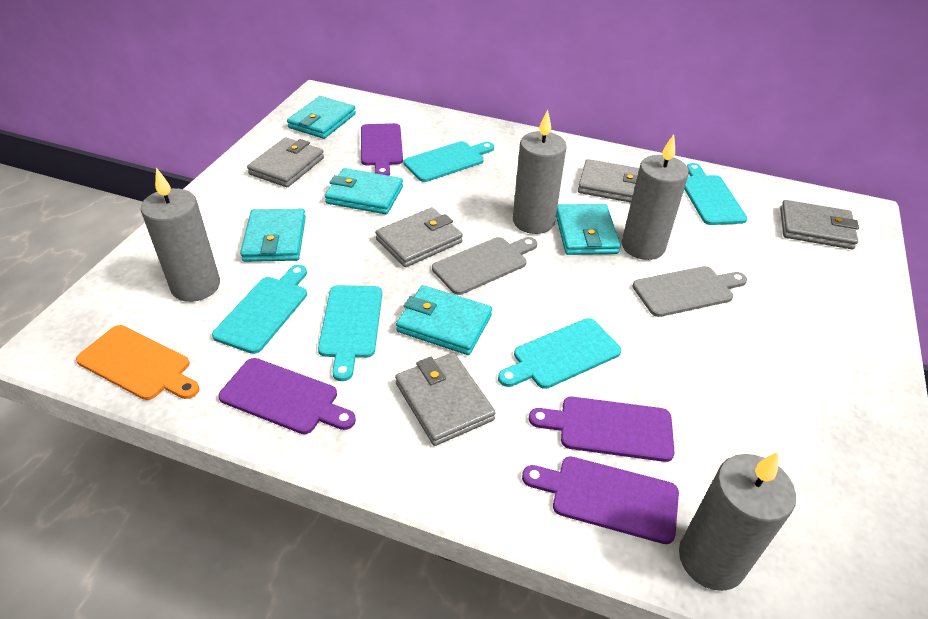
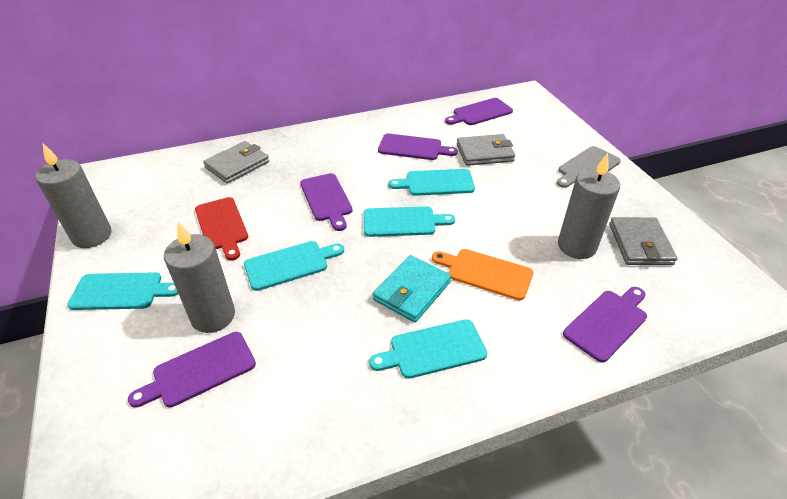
grey candle: 4 -> 3
grey cutting board: 2 -> 1
grey wallet: 5 -> 3
purple cutting board: 4 -> 5
red cutting board: 0 -> 1
turquoise wallet: 5 -> 1

